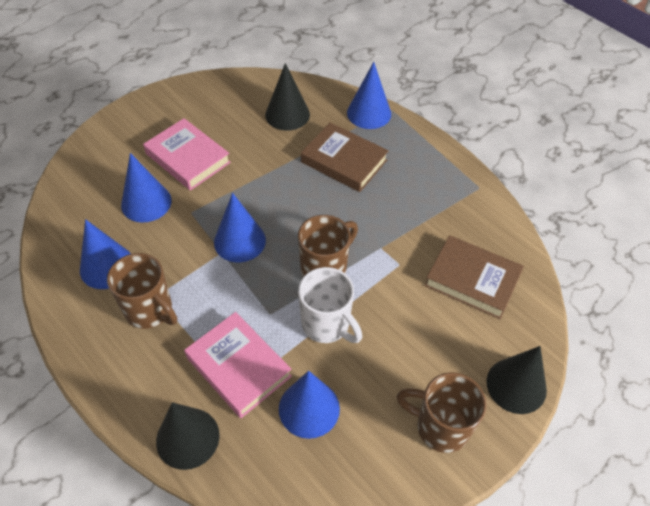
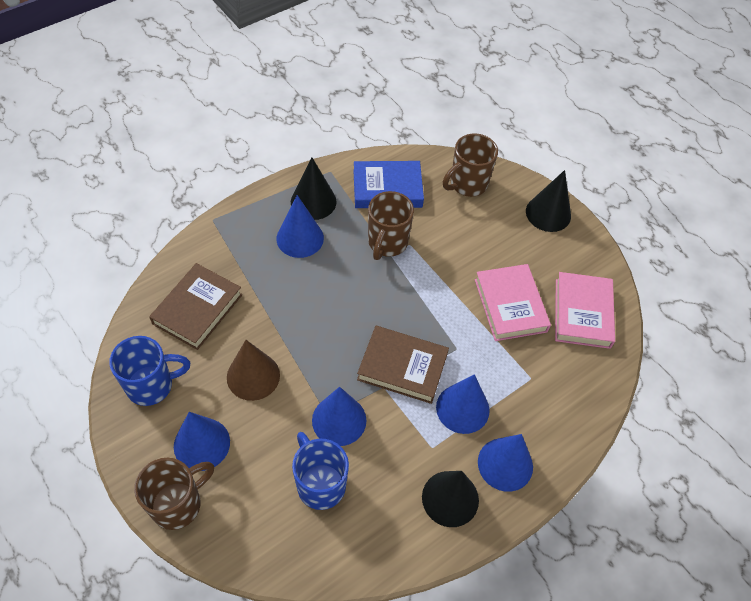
blue book: 0 -> 1
blue mug: 0 -> 2
brown cone: 0 -> 1
white mug: 1 -> 0

